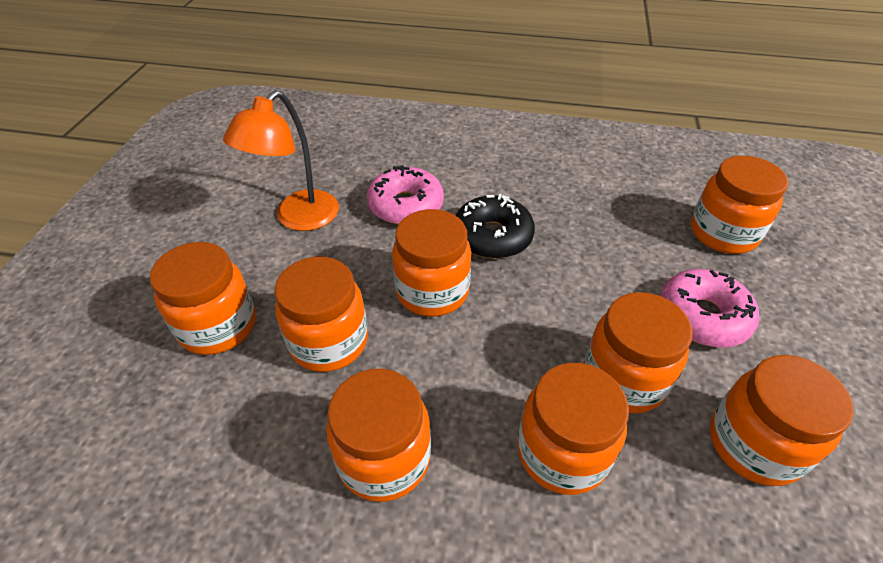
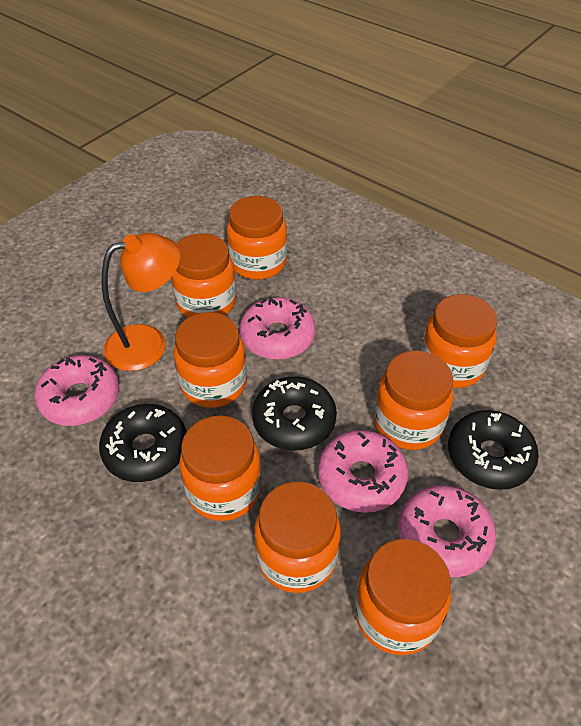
black donut: 1 -> 3
pink donut: 2 -> 4

